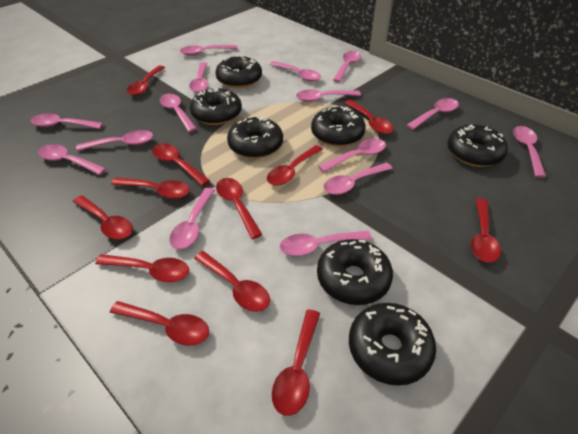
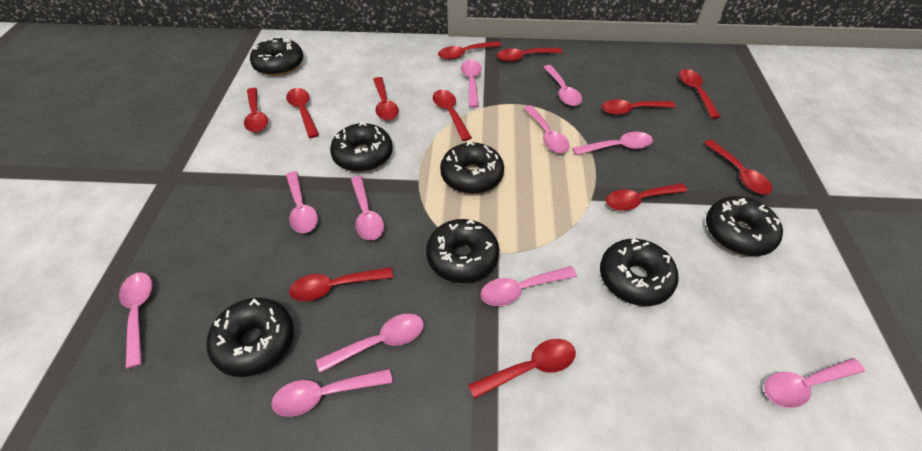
pink spoon: 15 -> 11

